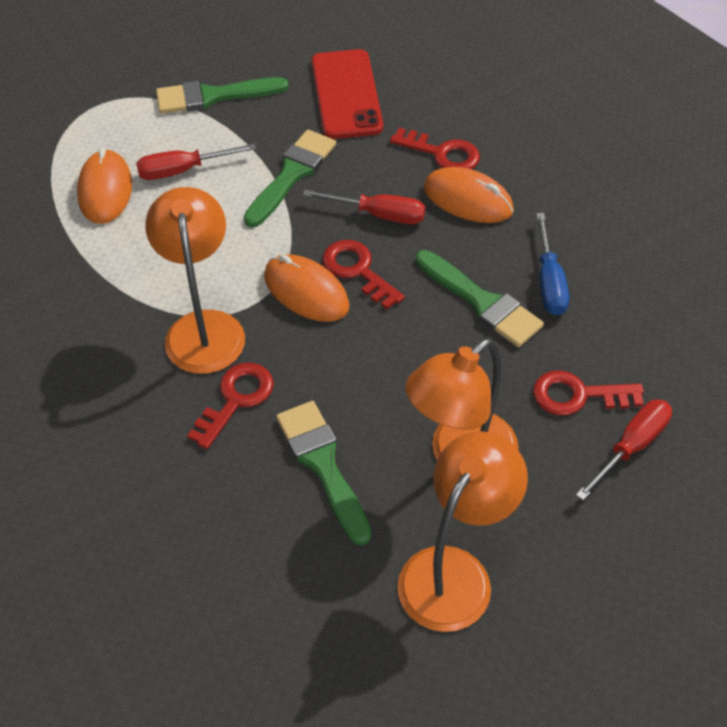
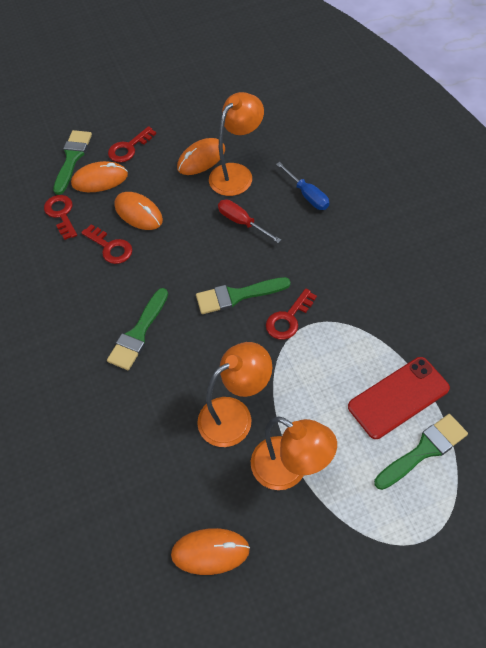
orange mouse: 3 -> 4
red screwdriver: 3 -> 1

